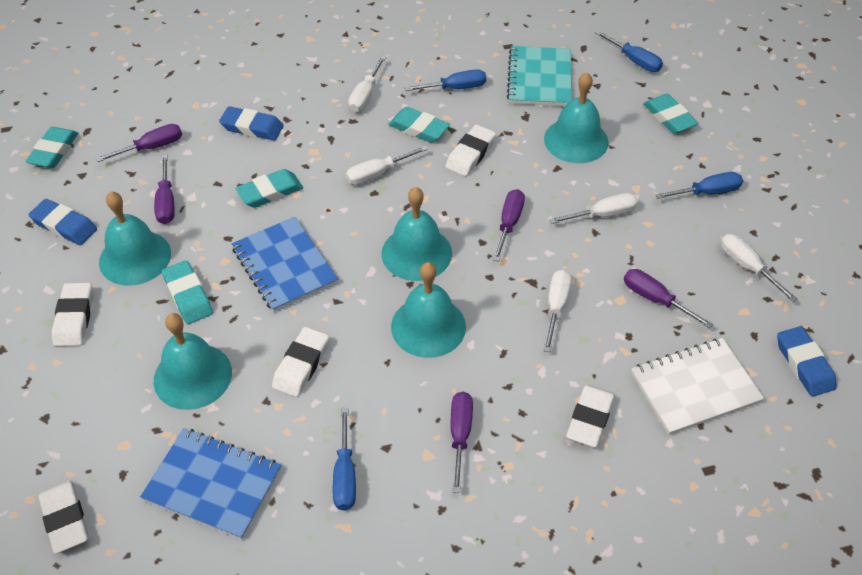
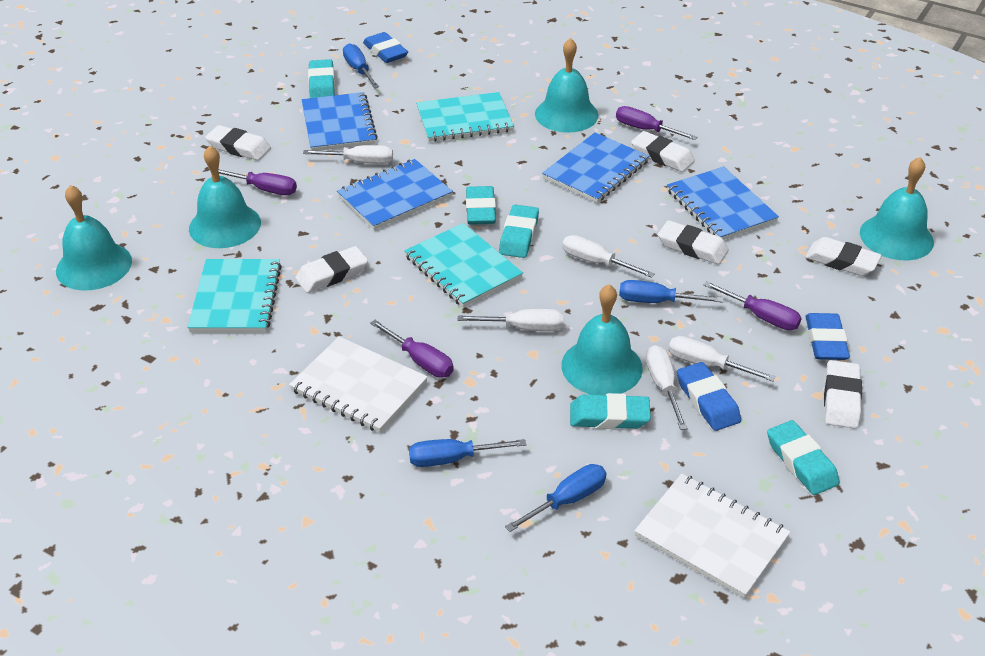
blue notebook: 2 -> 4
purple screwdriver: 5 -> 4
turquoise notebook: 1 -> 3
white eraser: 5 -> 6
white notebook: 1 -> 2

